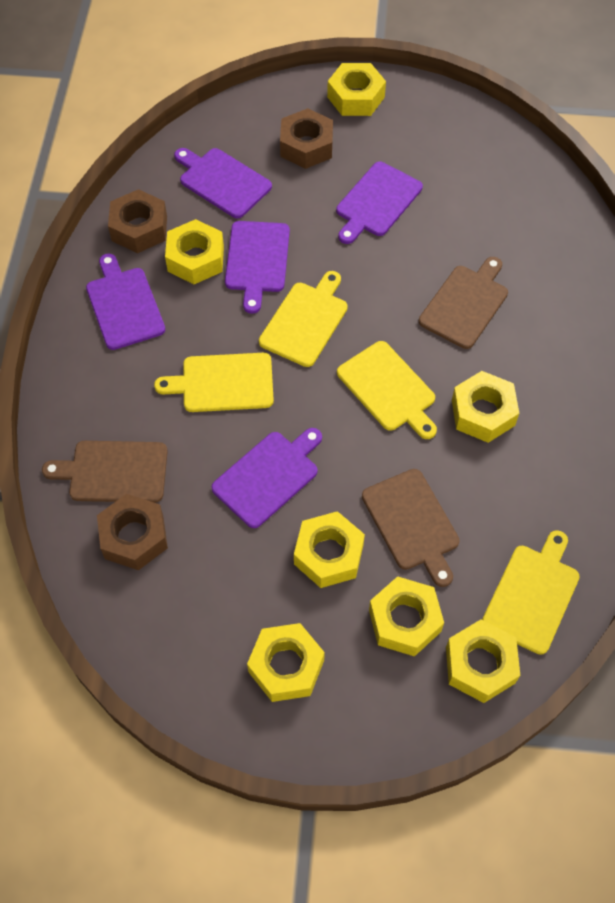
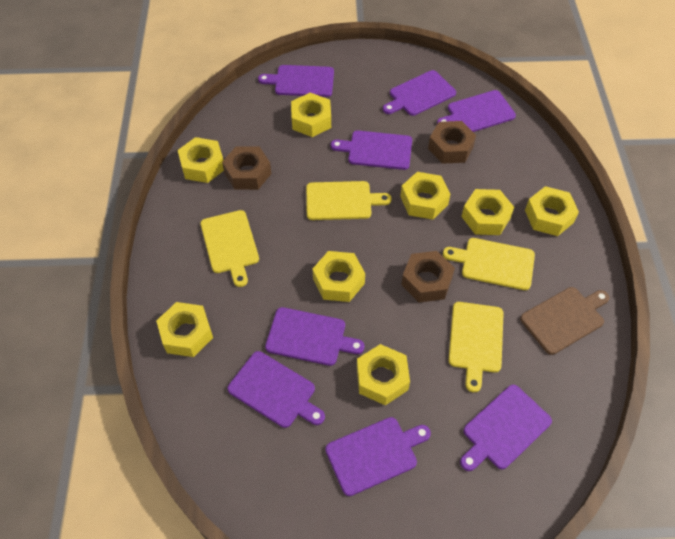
brown cutting board: 3 -> 1
purple cutting board: 5 -> 8
yellow nut: 7 -> 8

